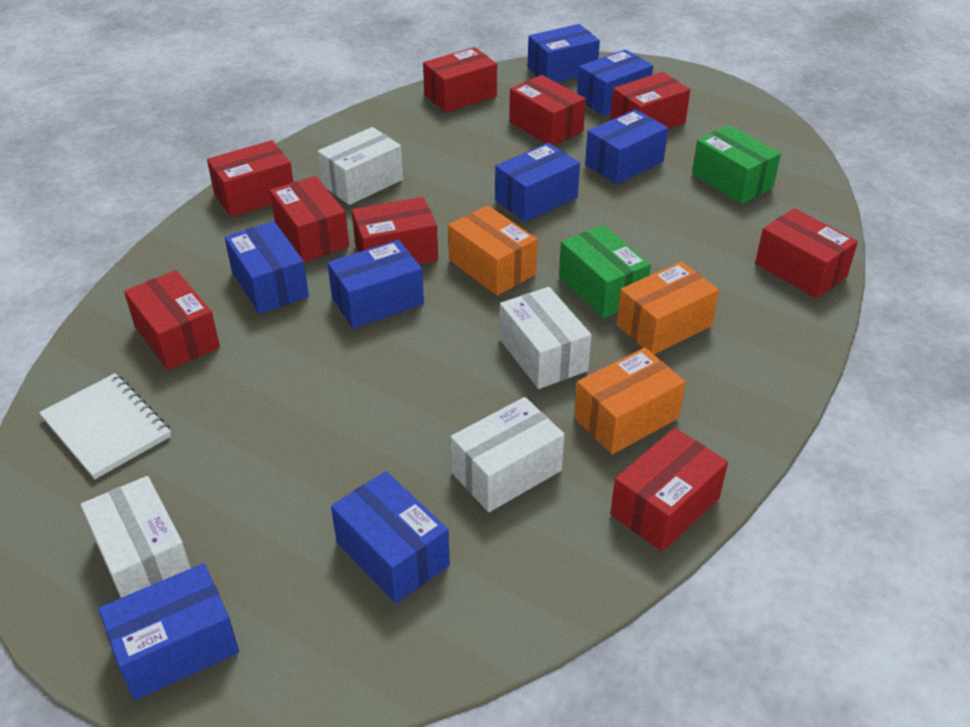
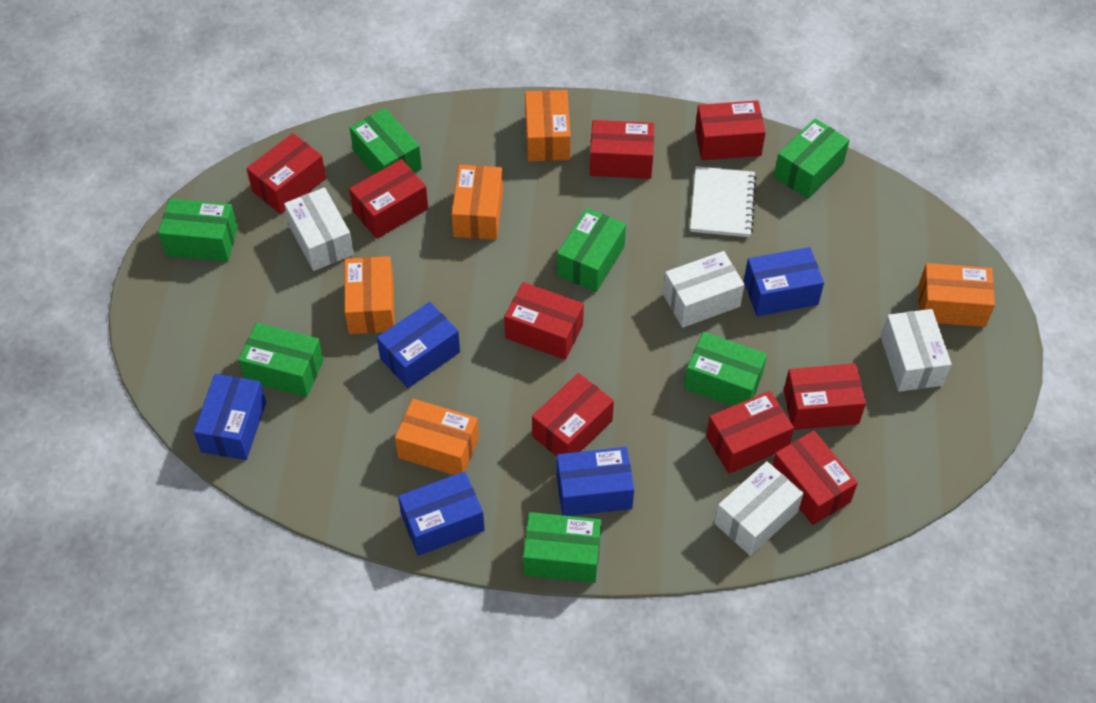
blue box: 8 -> 5
green box: 2 -> 7
orange box: 3 -> 5

